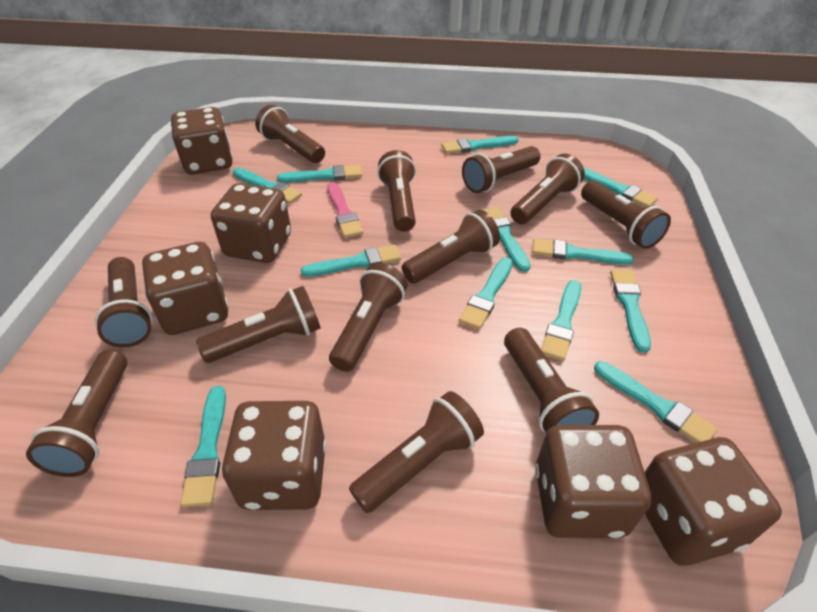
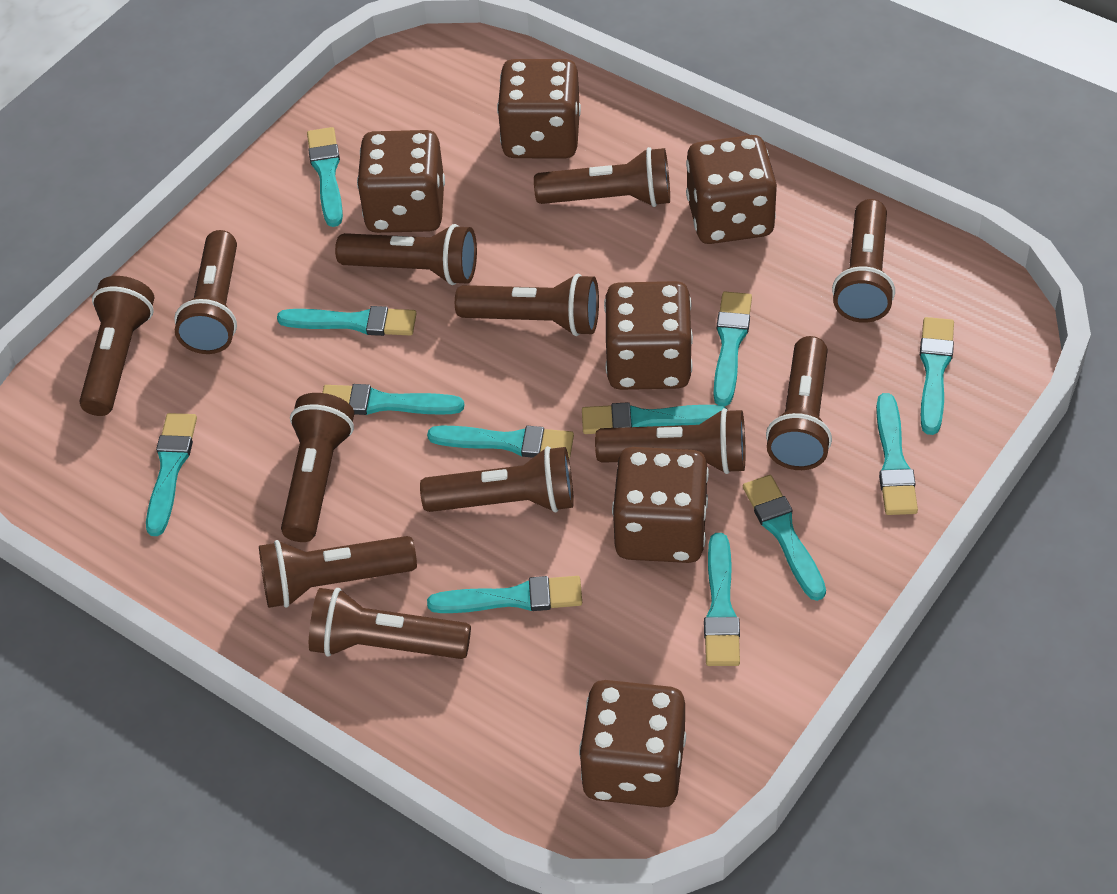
pink brush: 1 -> 0

